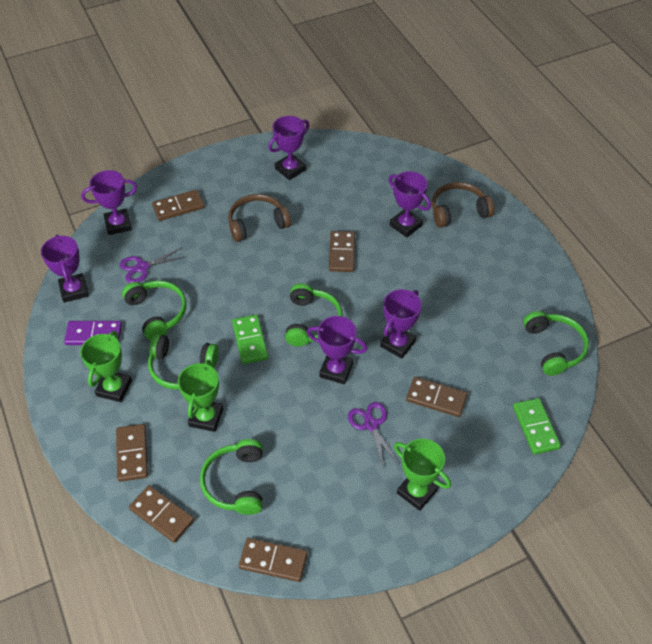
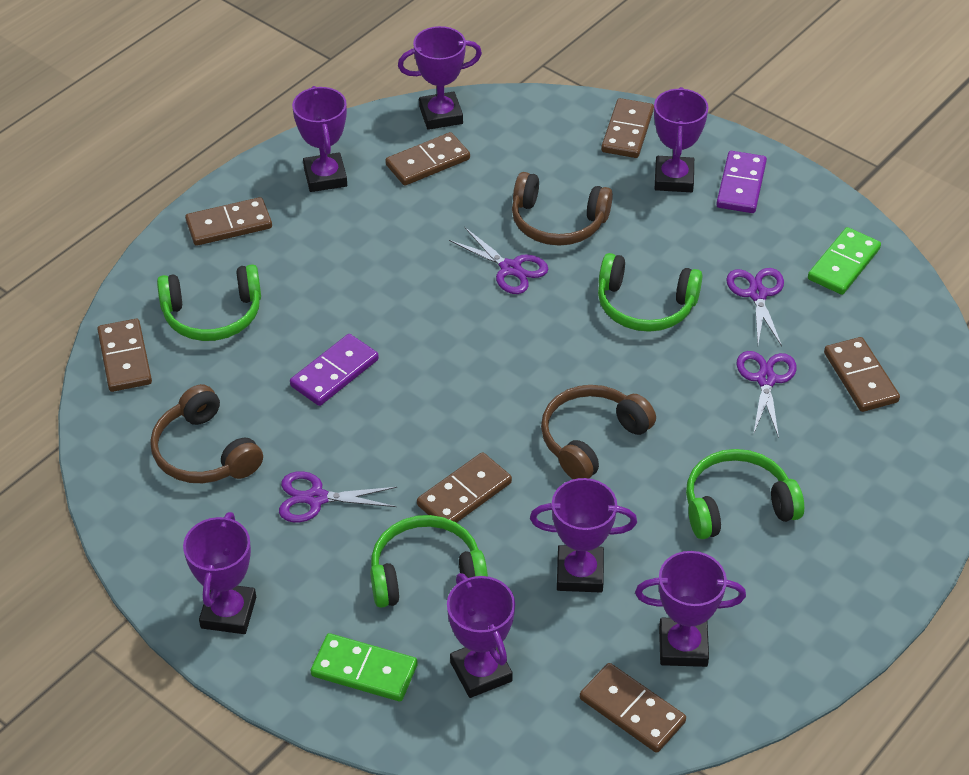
brown domino: 6 -> 7
brown headphones: 2 -> 3
green headphones: 5 -> 4
green trophy: 3 -> 0
purple domino: 1 -> 2
purple scissors: 2 -> 4
purple trophy: 6 -> 7

